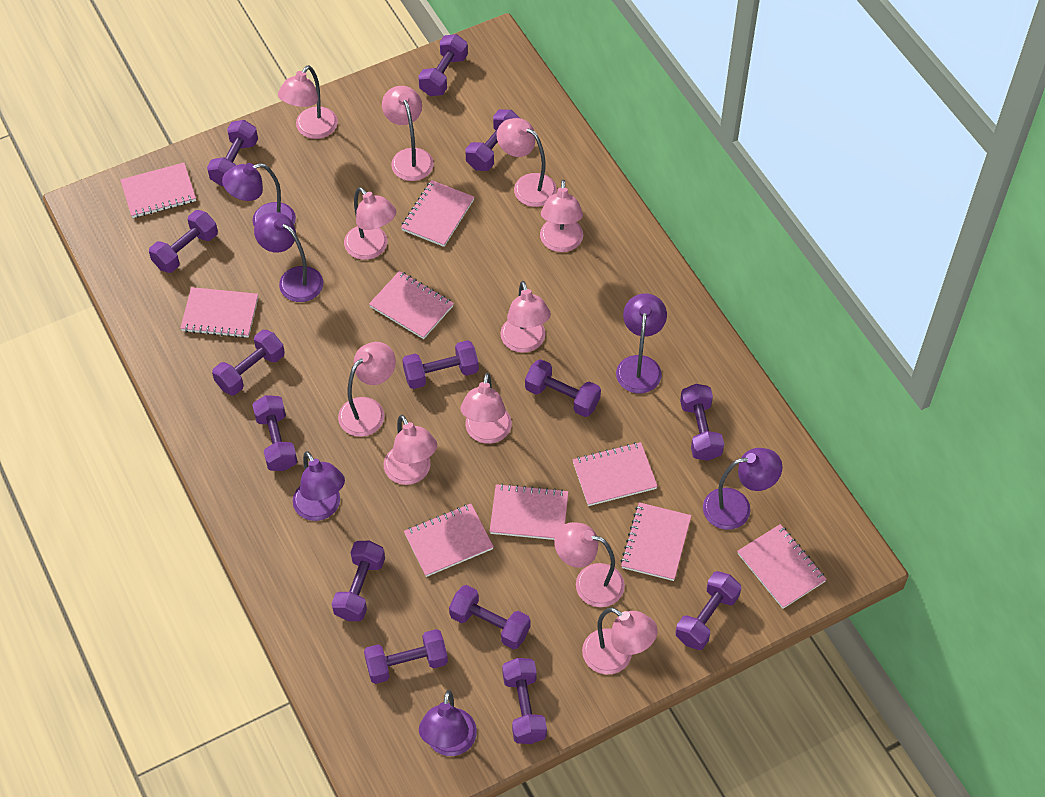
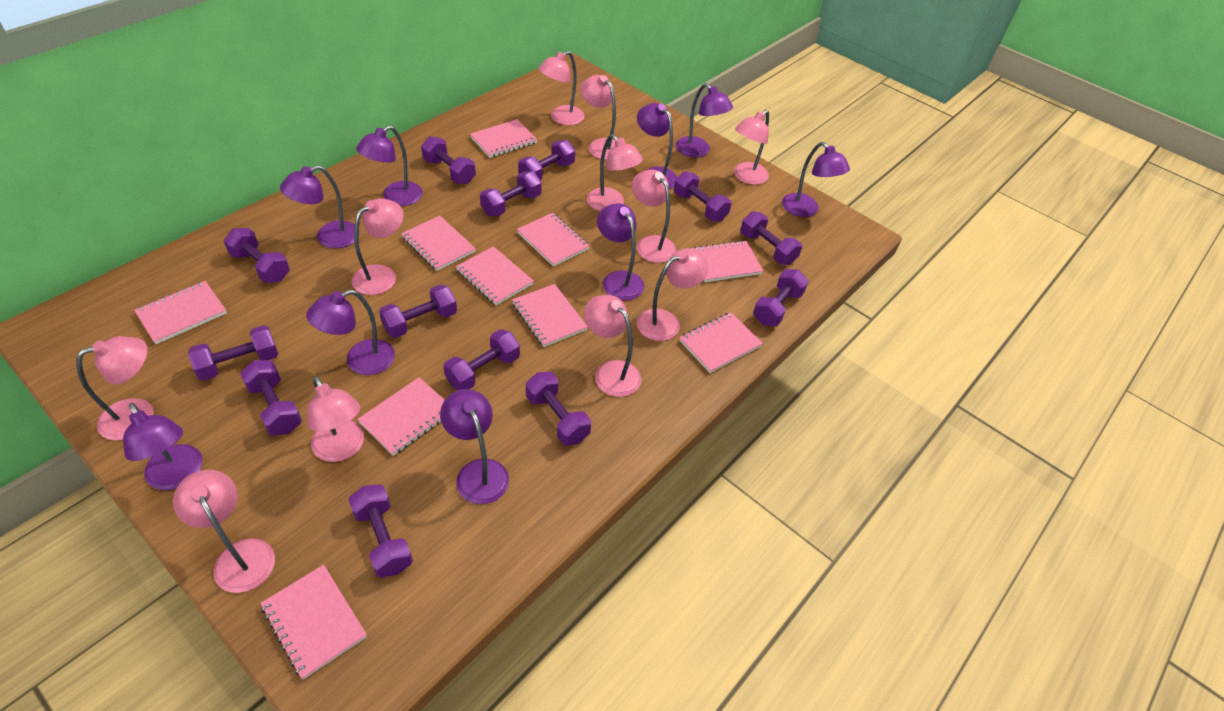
pink notebook: 9 -> 10
purple dumbbell: 14 -> 13
purple lamp: 6 -> 9

